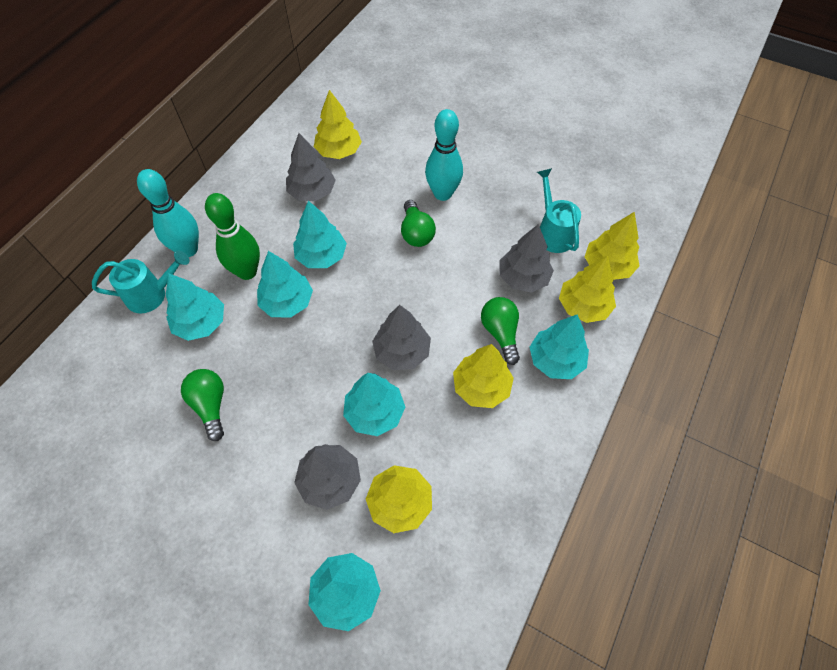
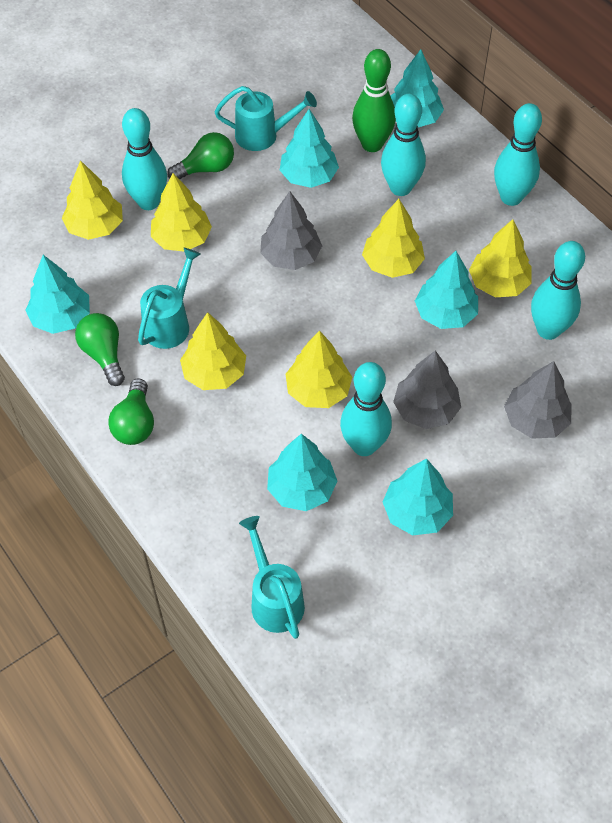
grey tree: 4 -> 3
turquoise bowling pin: 2 -> 5
turquoise watering can: 2 -> 3
yellow tree: 5 -> 6

